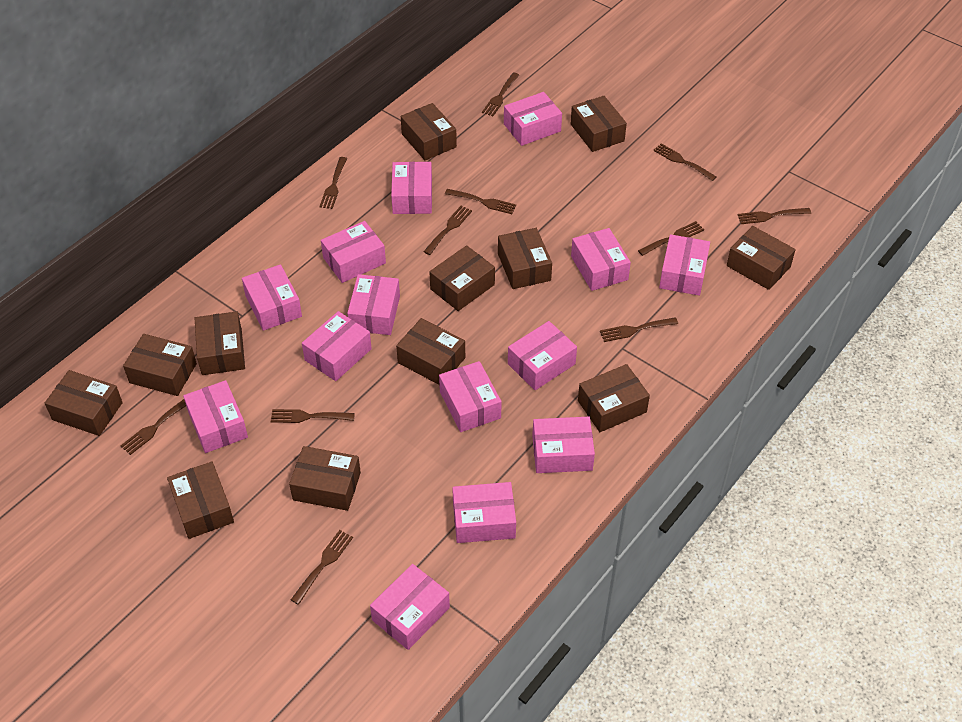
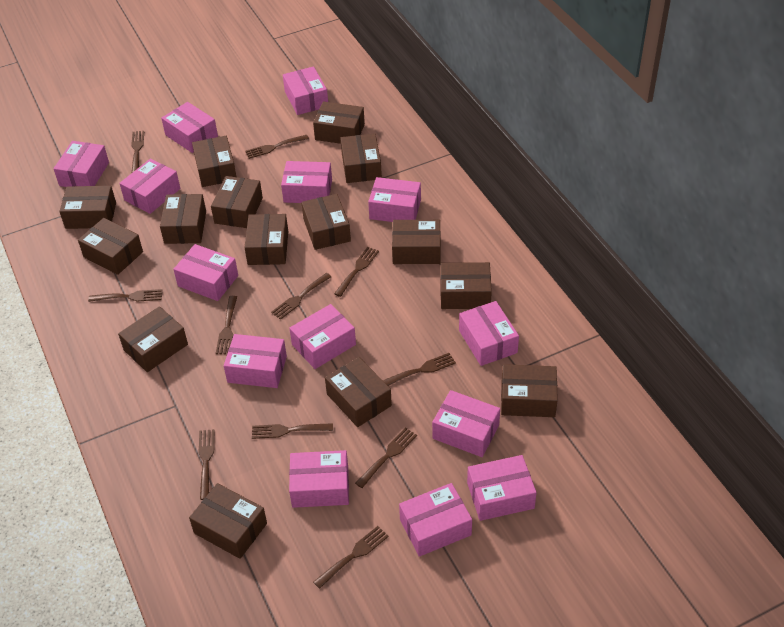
brown box: 12 -> 15

